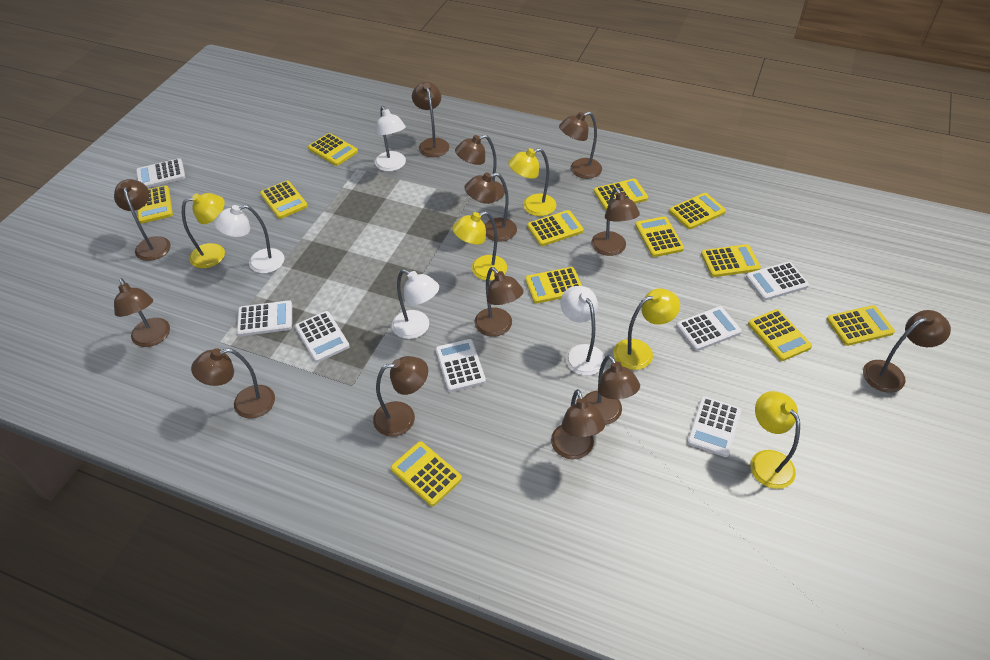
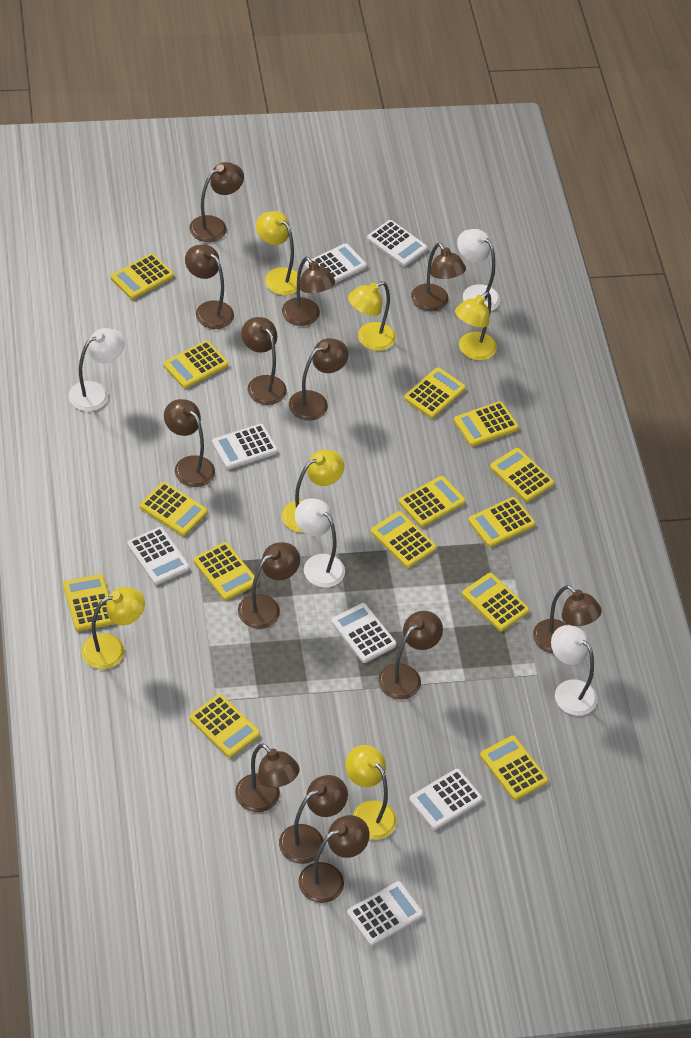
yellow calculator: 12 -> 14
yellow lamp: 5 -> 6

